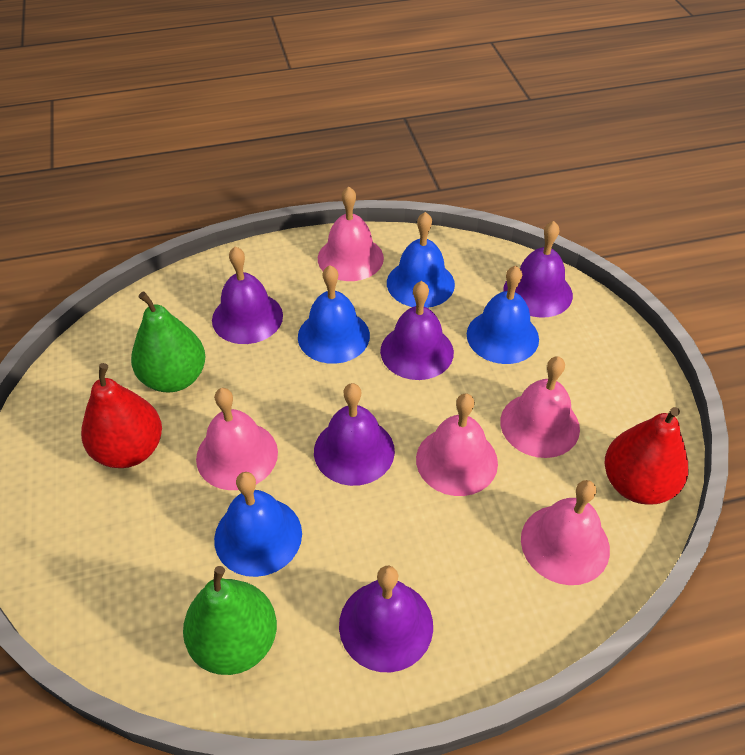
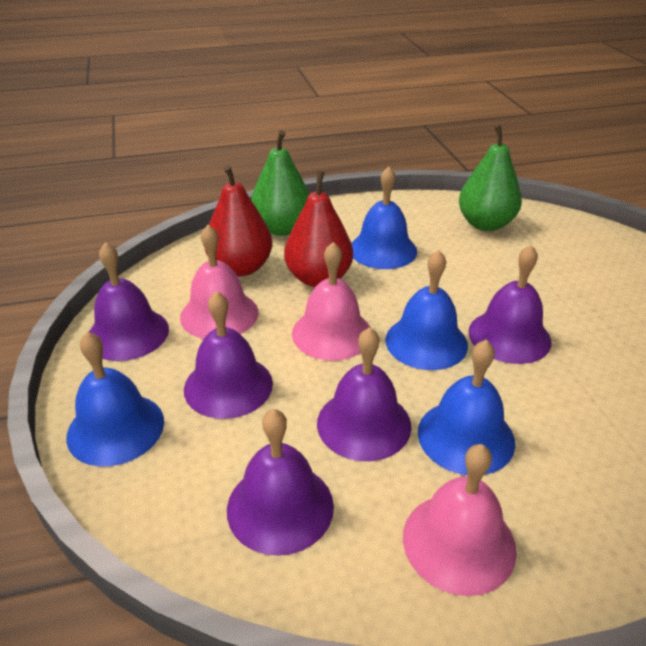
pink bell: 5 -> 3

